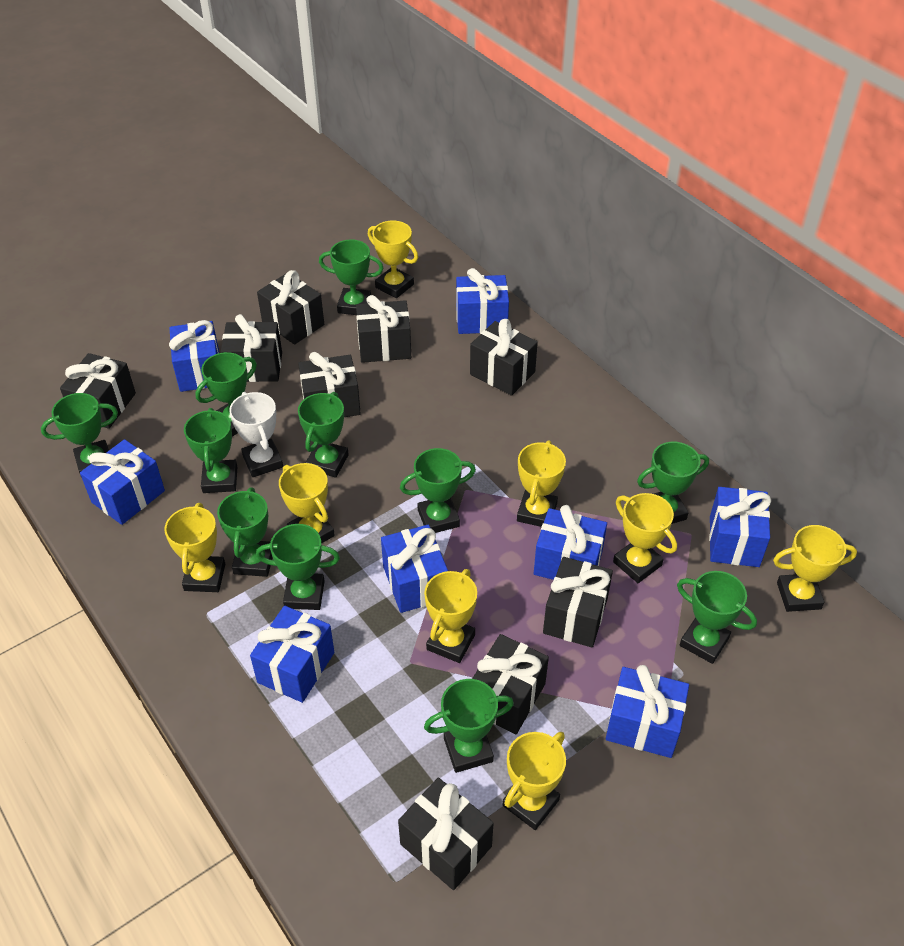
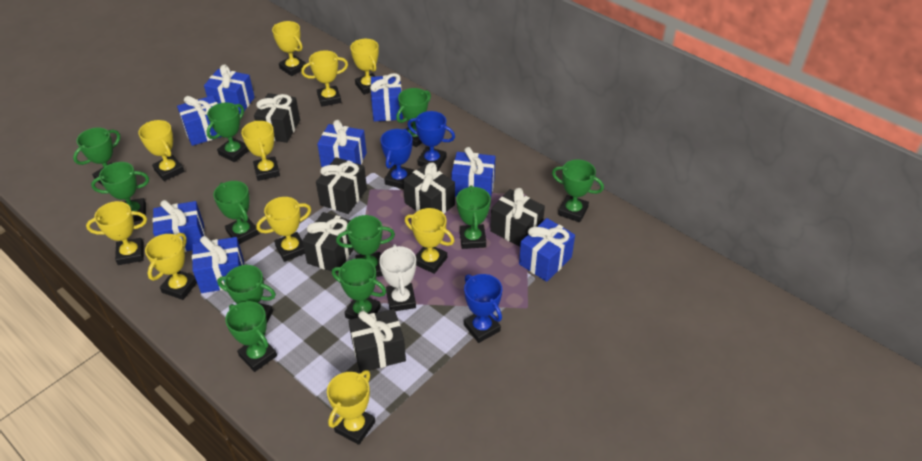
black gift: 9 -> 6
blue trophy: 0 -> 3
yellow trophy: 8 -> 10

